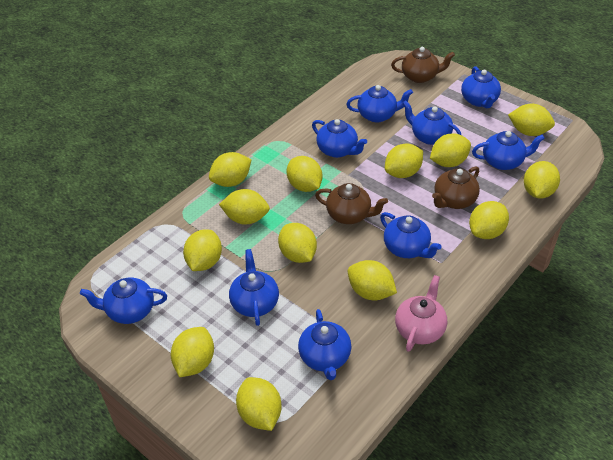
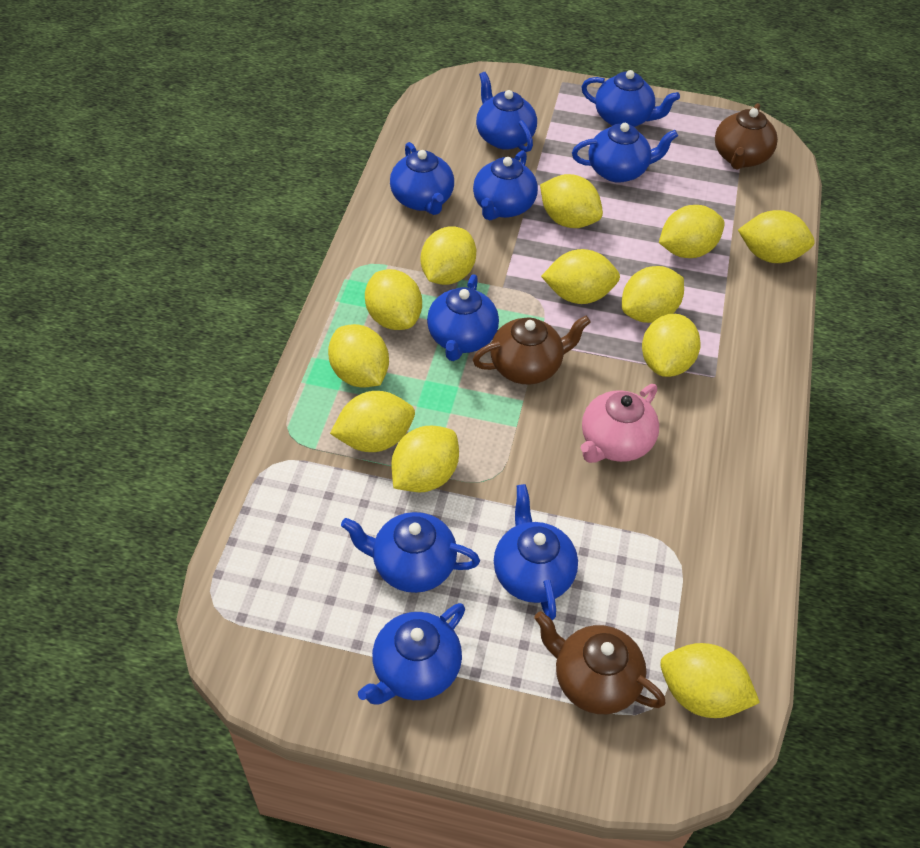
yellow lemon: 13 -> 12

